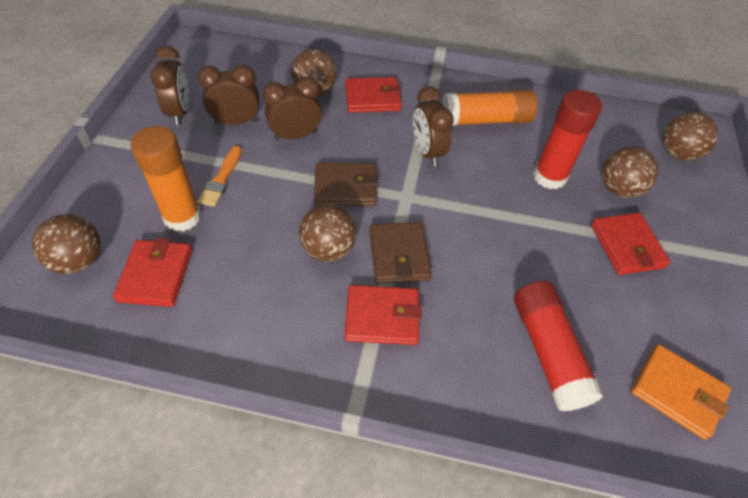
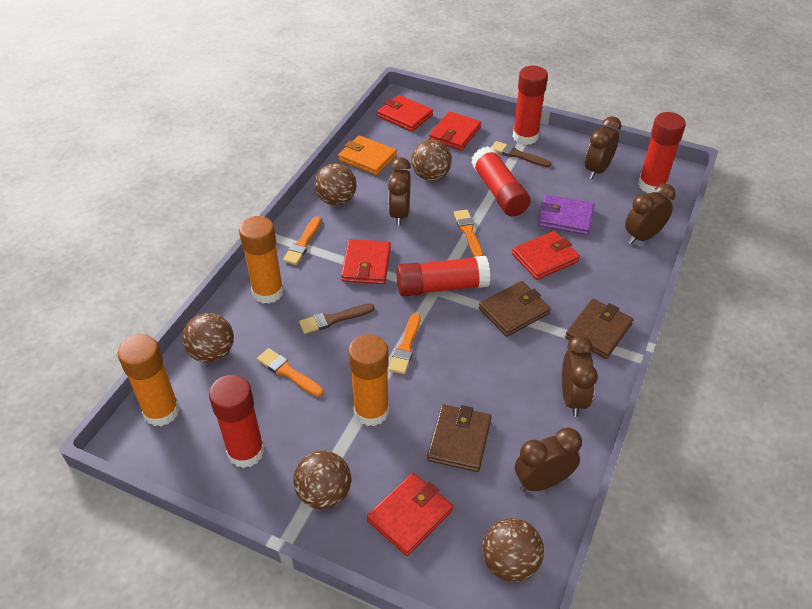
brown brush: 0 -> 2
brown clock: 4 -> 5
brown wallet: 2 -> 3
orange brush: 1 -> 4
orange glue stick: 2 -> 3
purple wallet: 0 -> 1
red glue stick: 2 -> 5
red wallet: 4 -> 5

